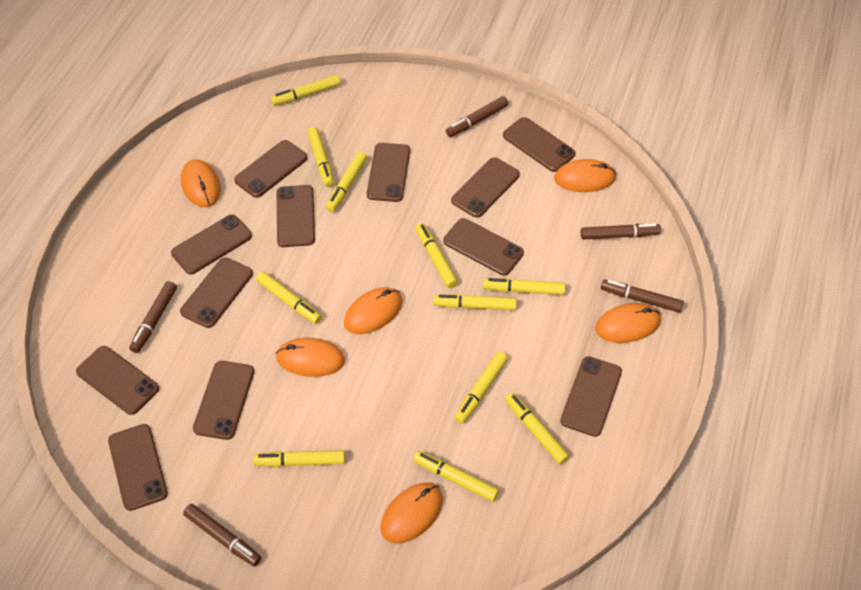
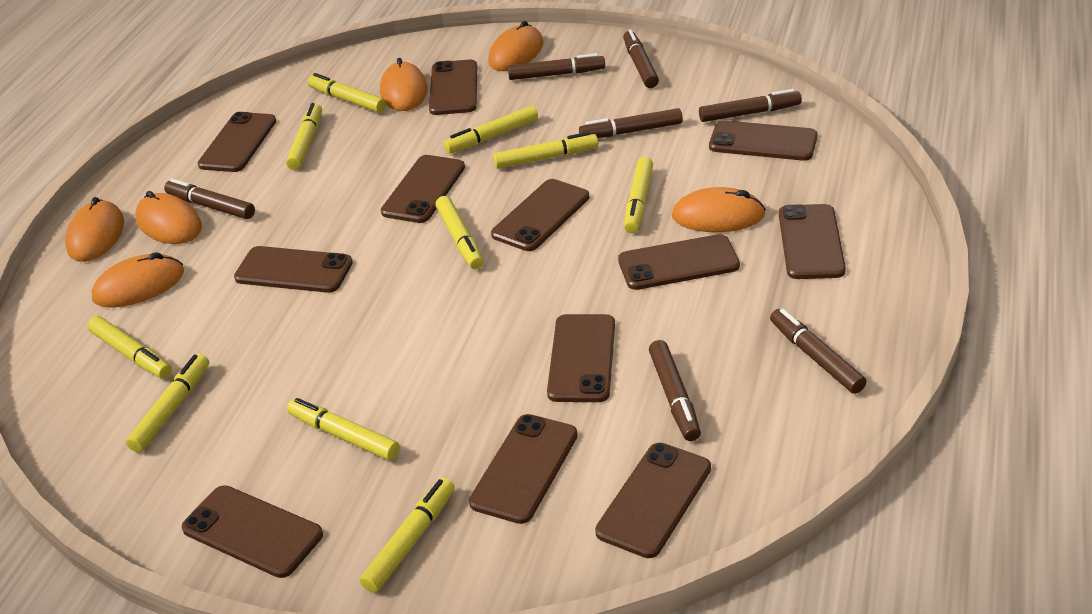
brown marker: 5 -> 7
yellow marker: 11 -> 10

